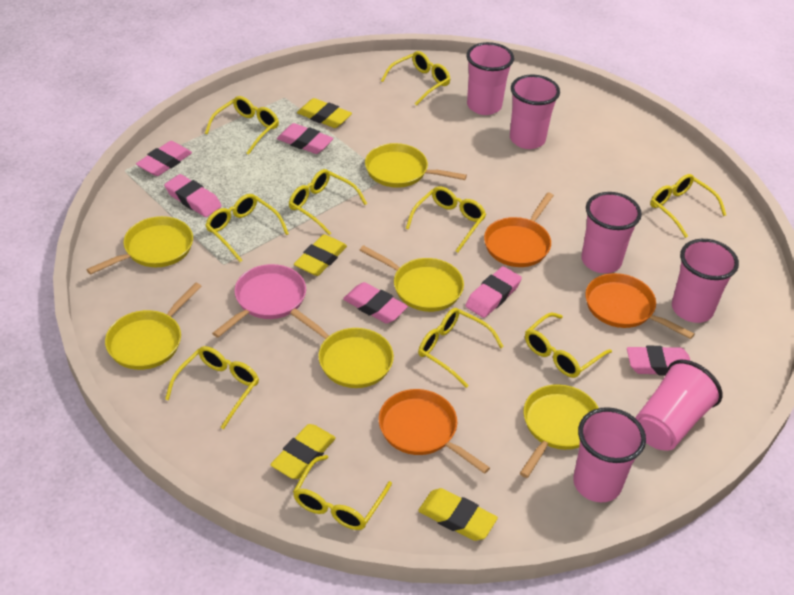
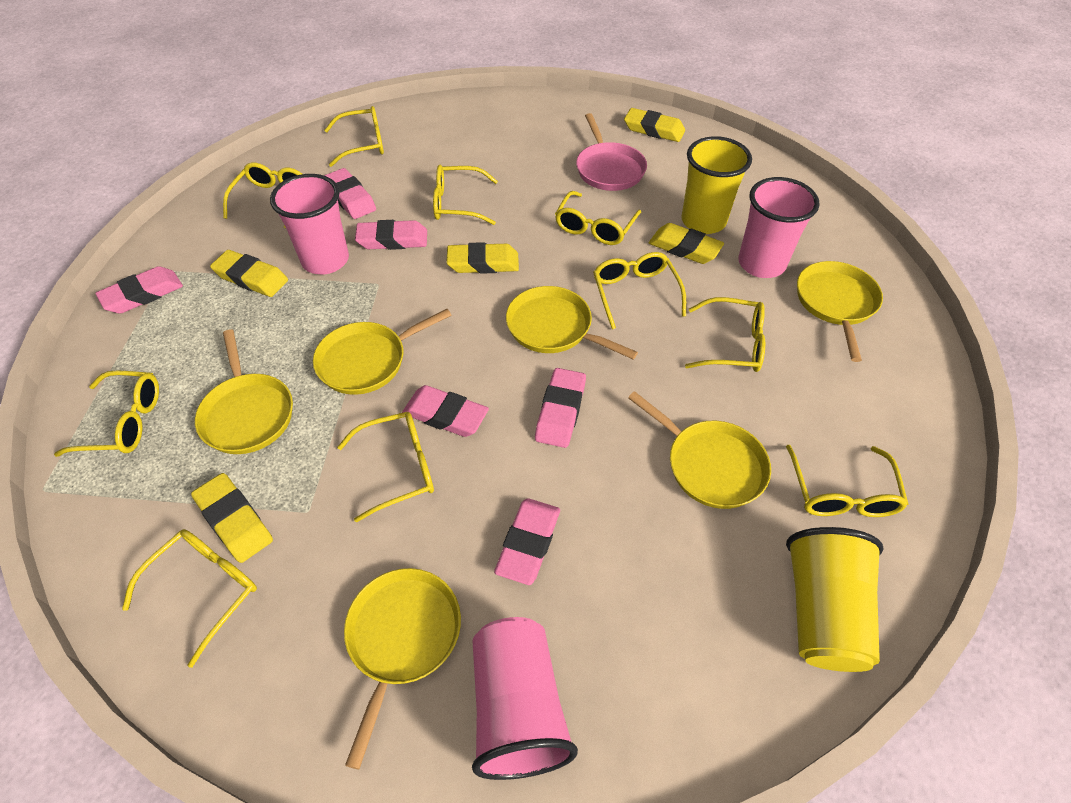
orange pan: 3 -> 0
pink cup: 6 -> 3
yellow cup: 0 -> 2
yellow eraser: 4 -> 5

